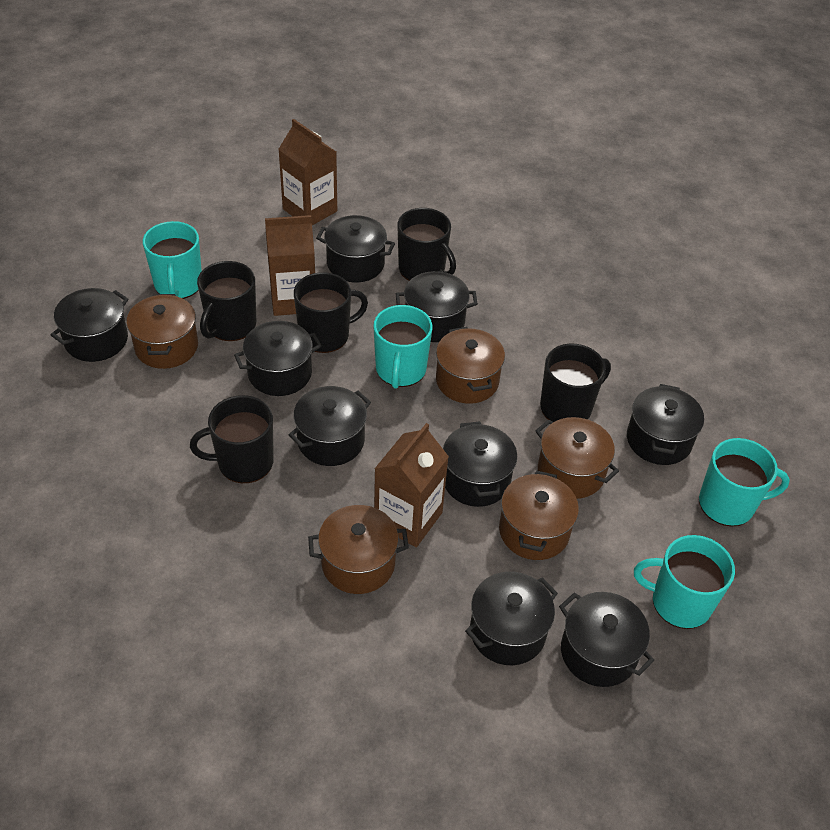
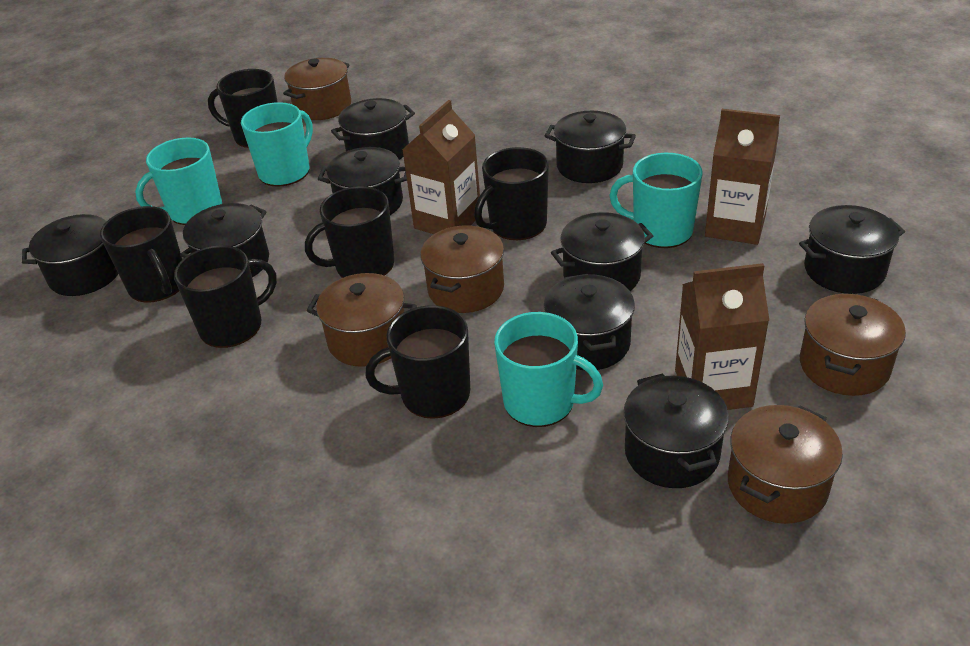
black mug: 5 -> 6

